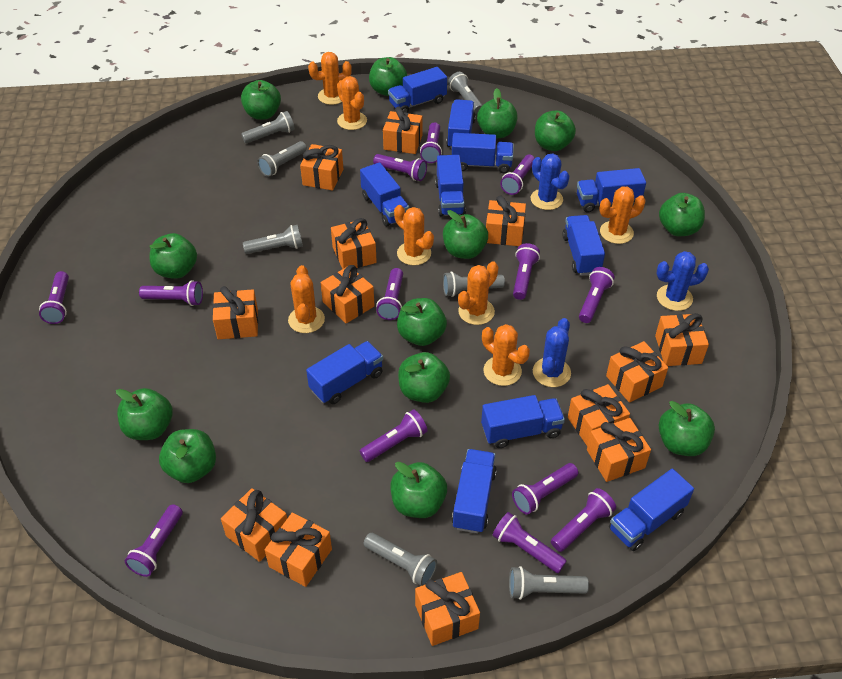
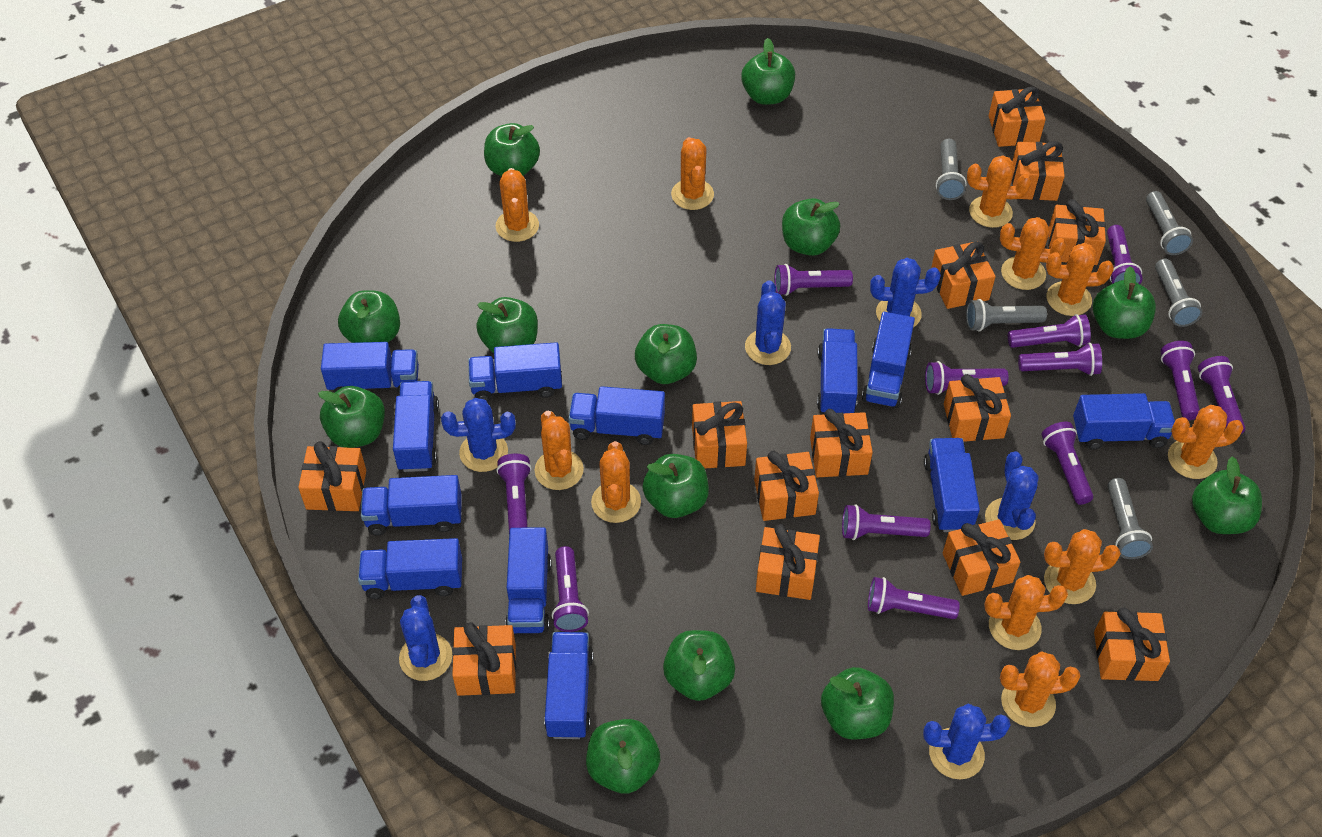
blue cactus: 3 -> 6
blue truck: 11 -> 12
grey flashlight: 7 -> 5
orange cactus: 7 -> 11
purple flashlight: 13 -> 12

